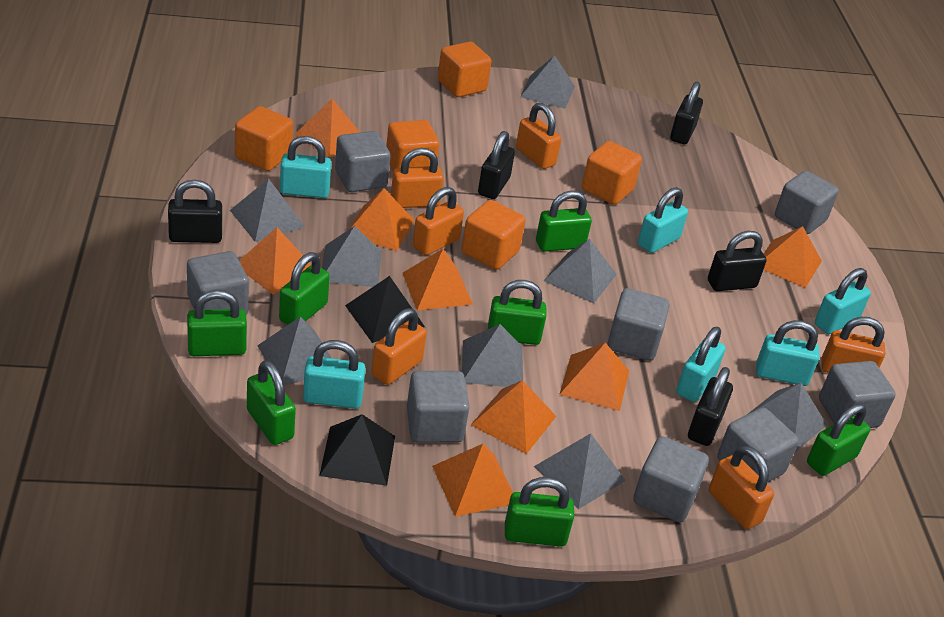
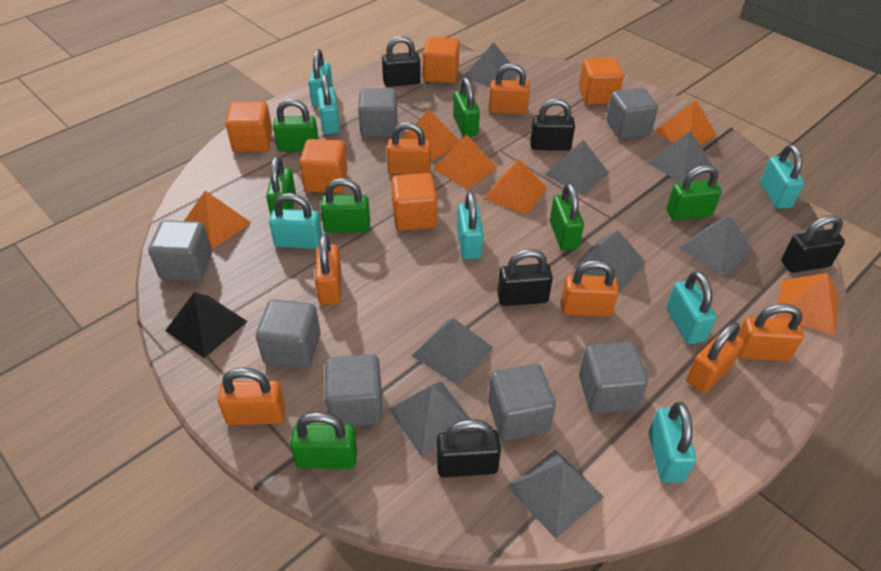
black pyramid: 2 -> 1
grey cube: 8 -> 7
orange padlock: 6 -> 7
orange pyramid: 8 -> 6
turquoise padlock: 6 -> 7

